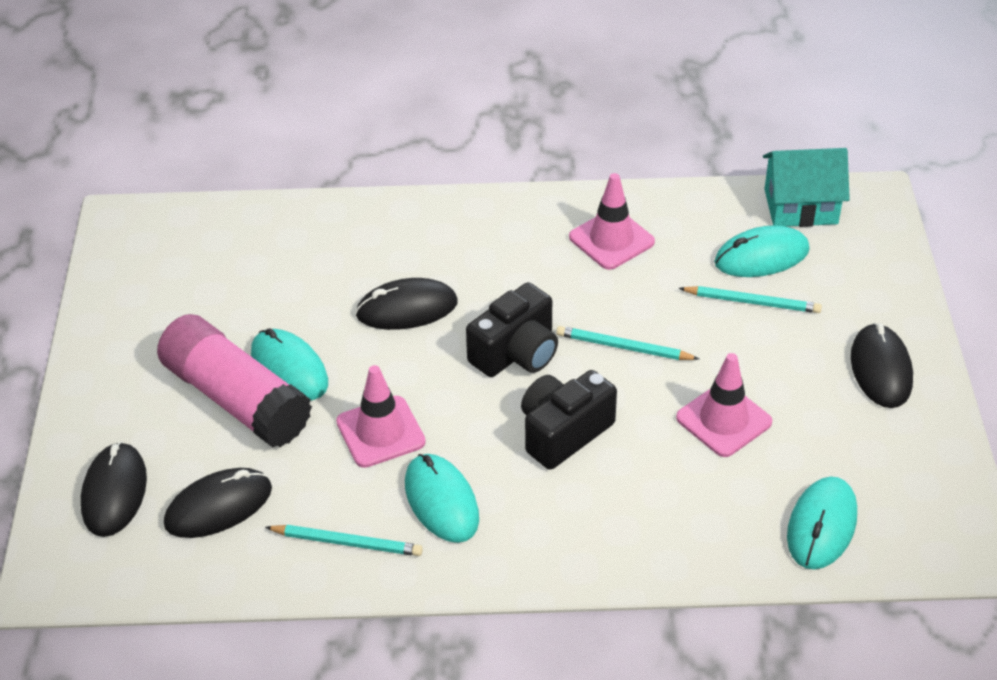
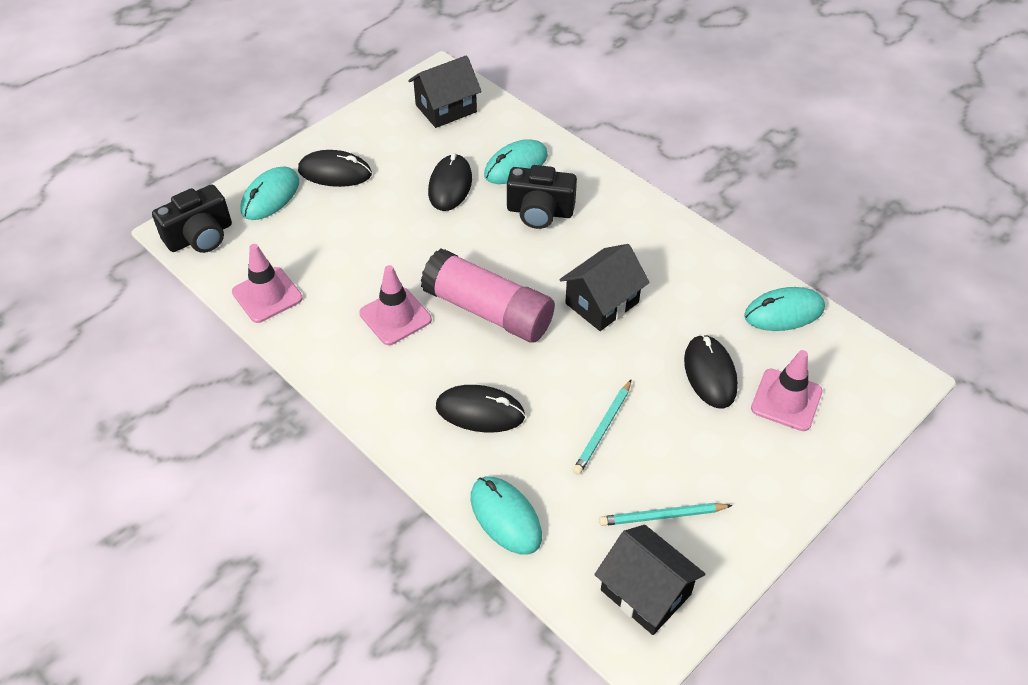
black house: 0 -> 3
turquoise house: 1 -> 0
turquoise pencil: 3 -> 2

